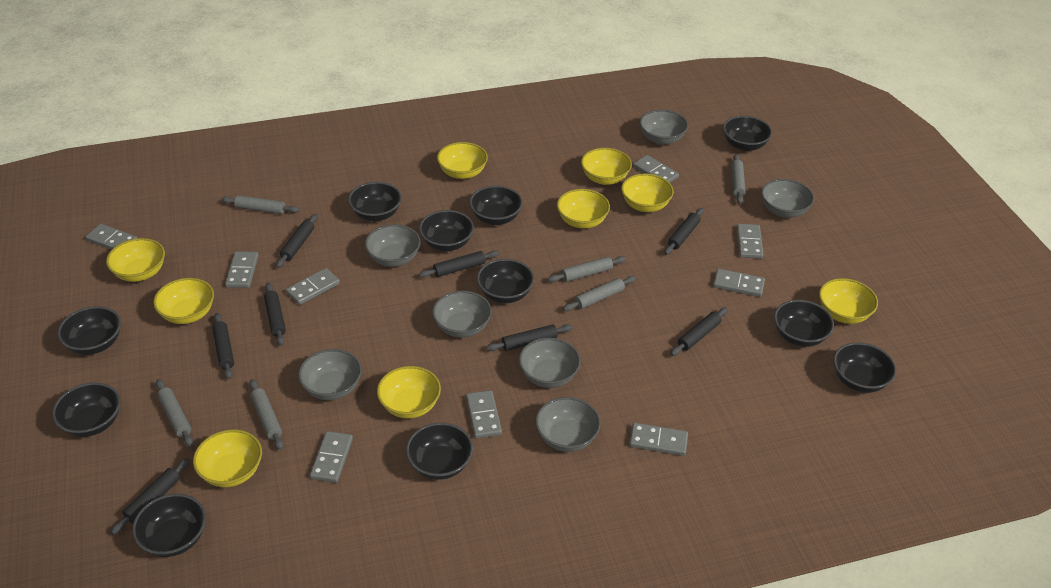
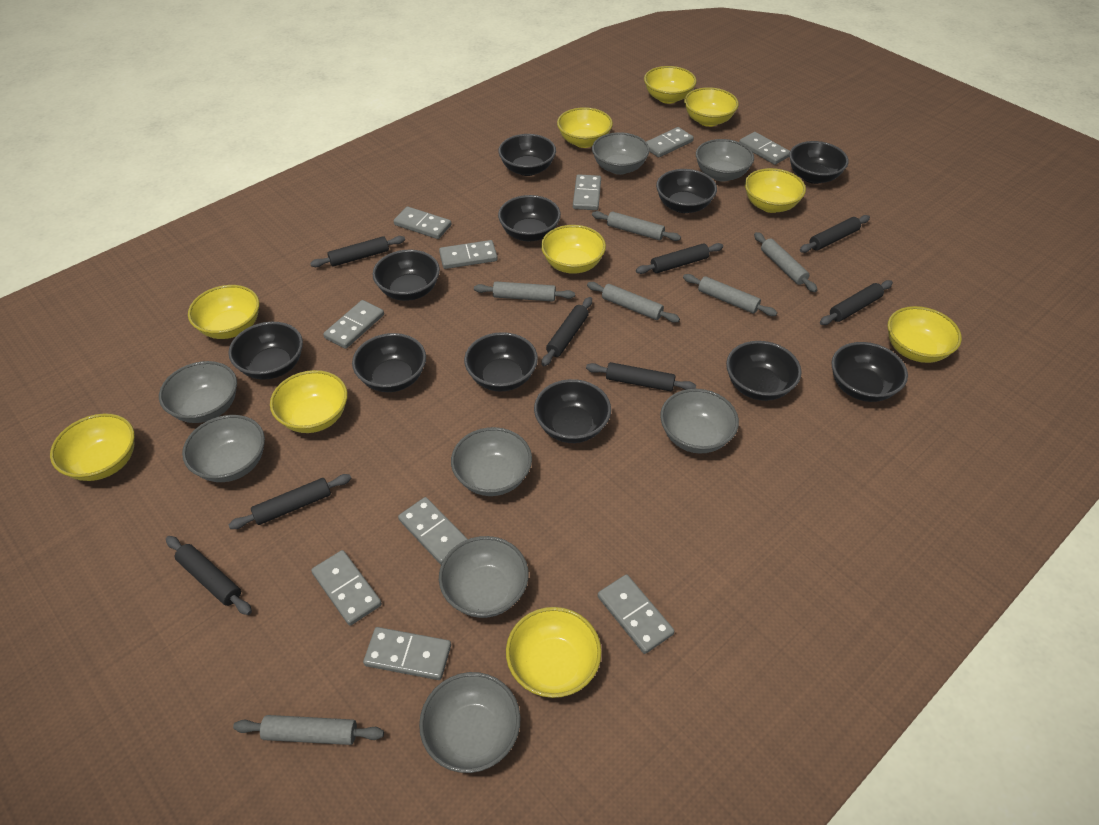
grey bowl: 7 -> 8
grey domino: 9 -> 10
yellow bowl: 9 -> 10

